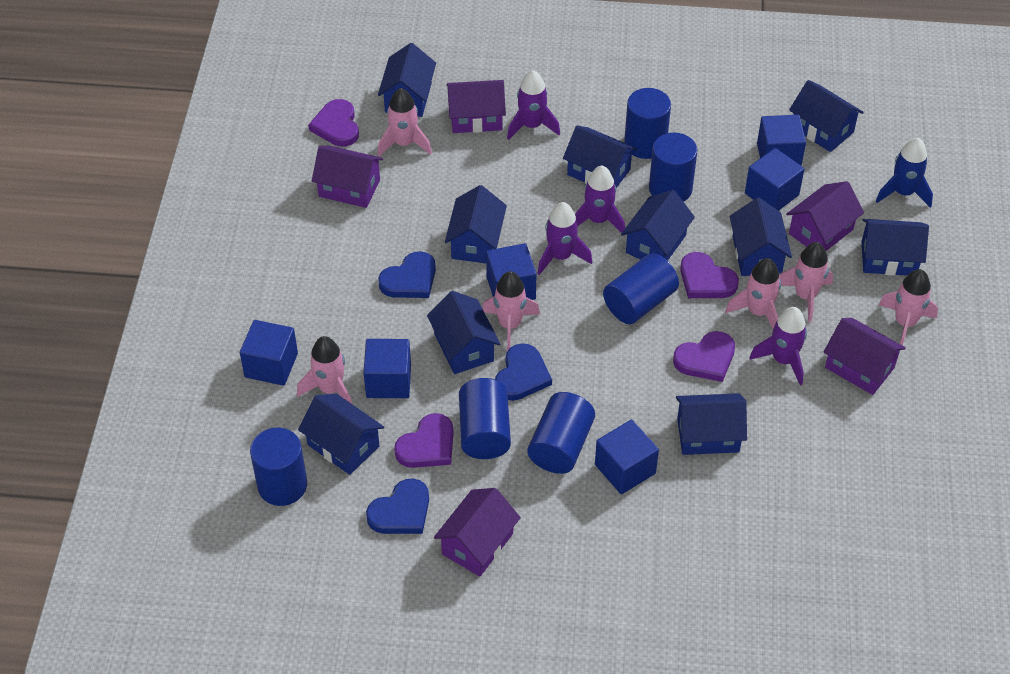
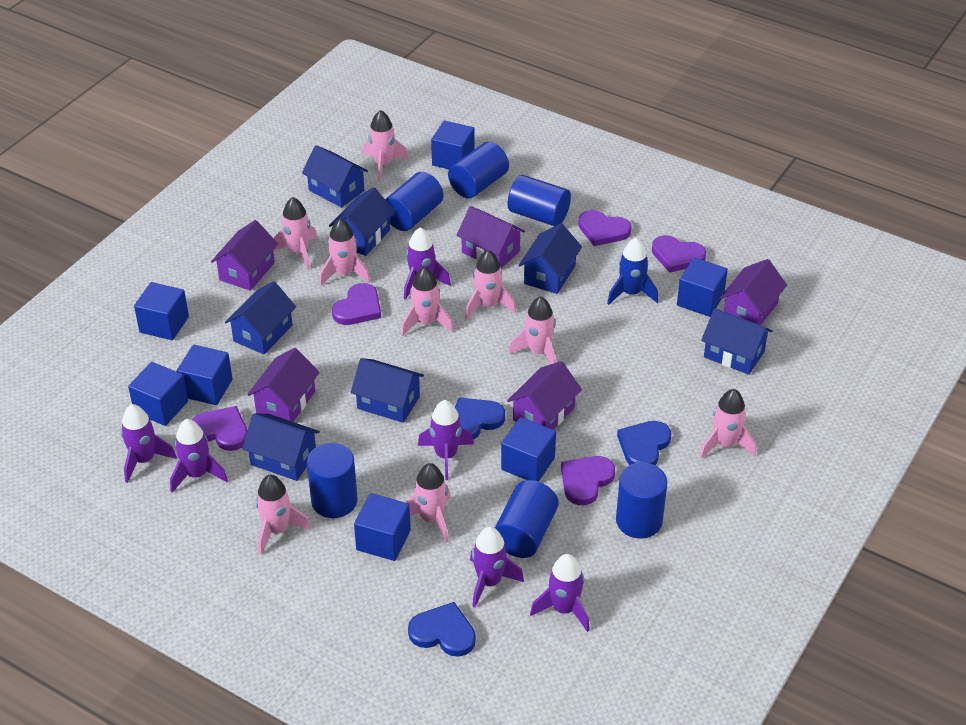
blue cube: 6 -> 7
blue house: 10 -> 7
pink rocket: 6 -> 9
purple heart: 4 -> 5
purple rocket: 4 -> 6

